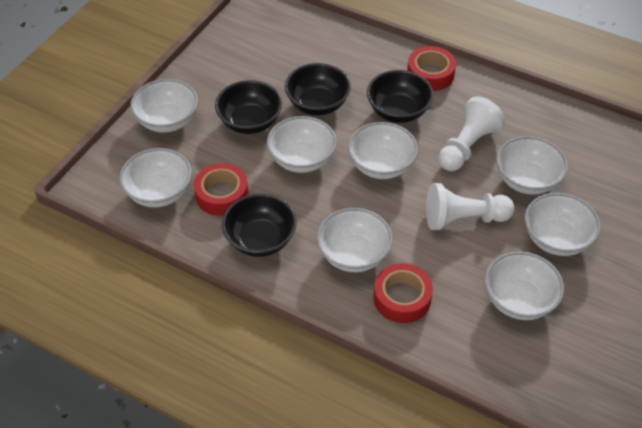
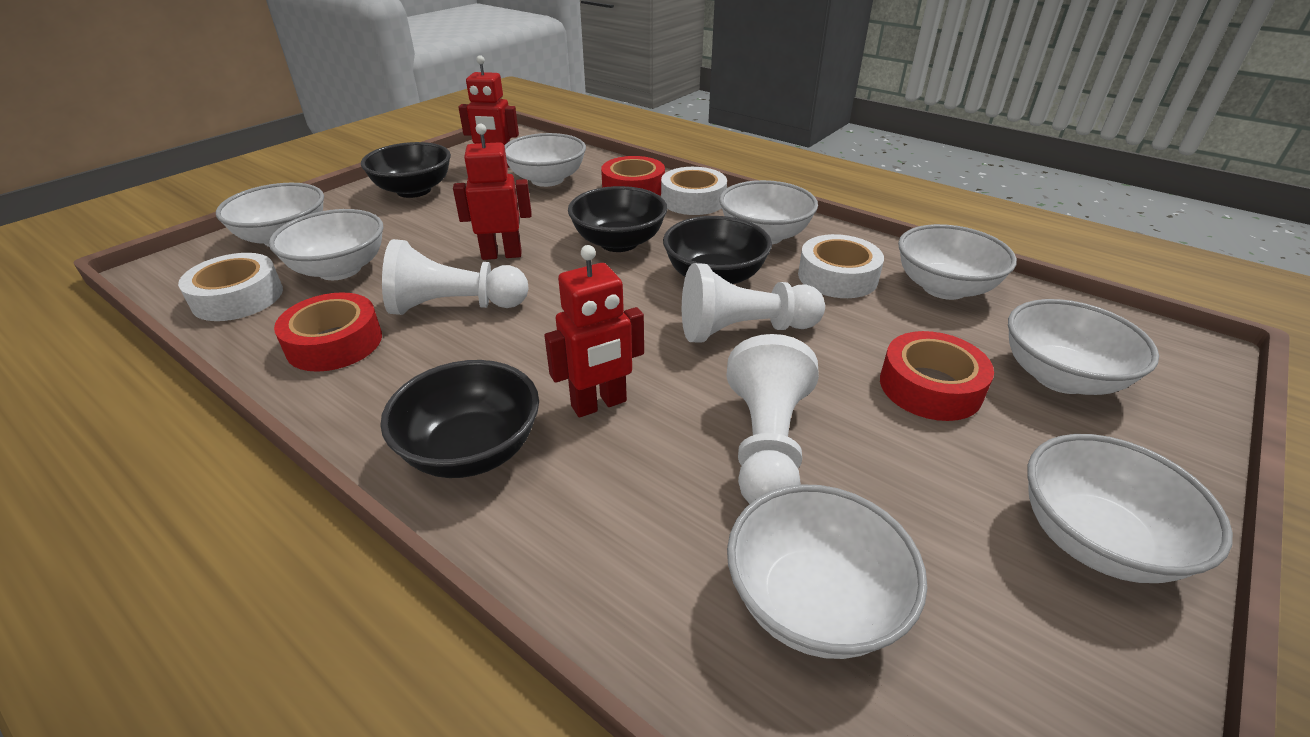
red robot: 0 -> 3
white pawn: 2 -> 3
white tape: 0 -> 3

